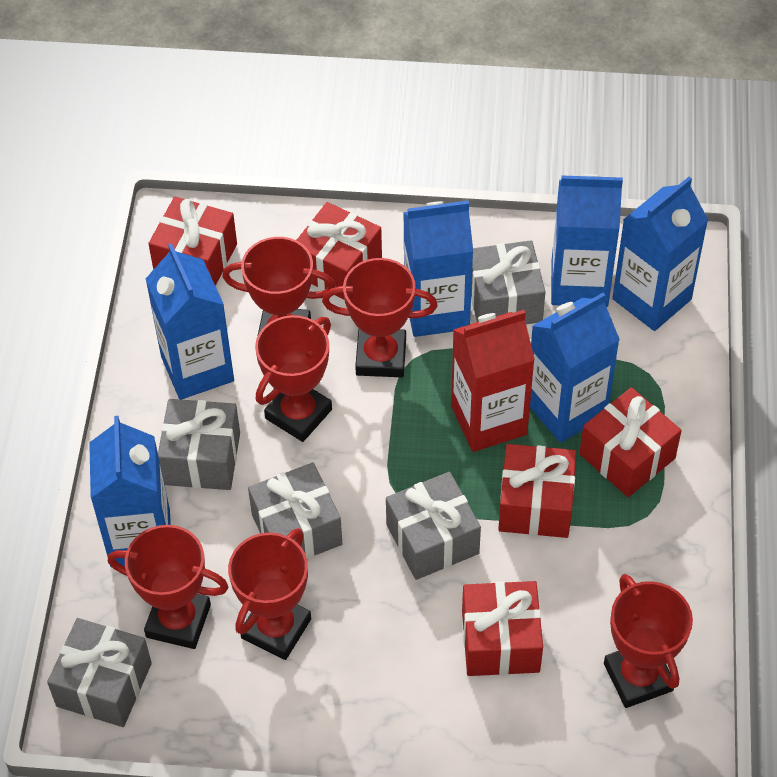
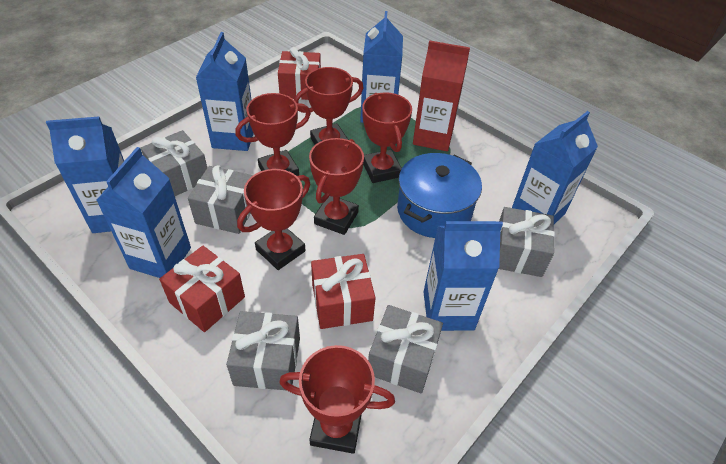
blue pot: 0 -> 1
red gift: 5 -> 3

